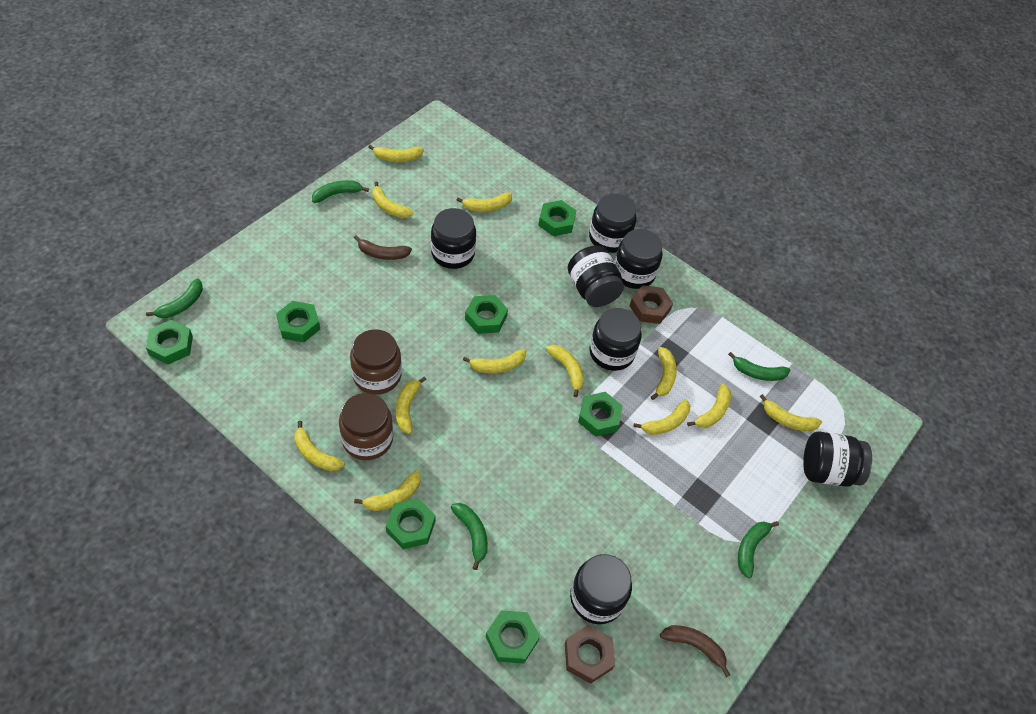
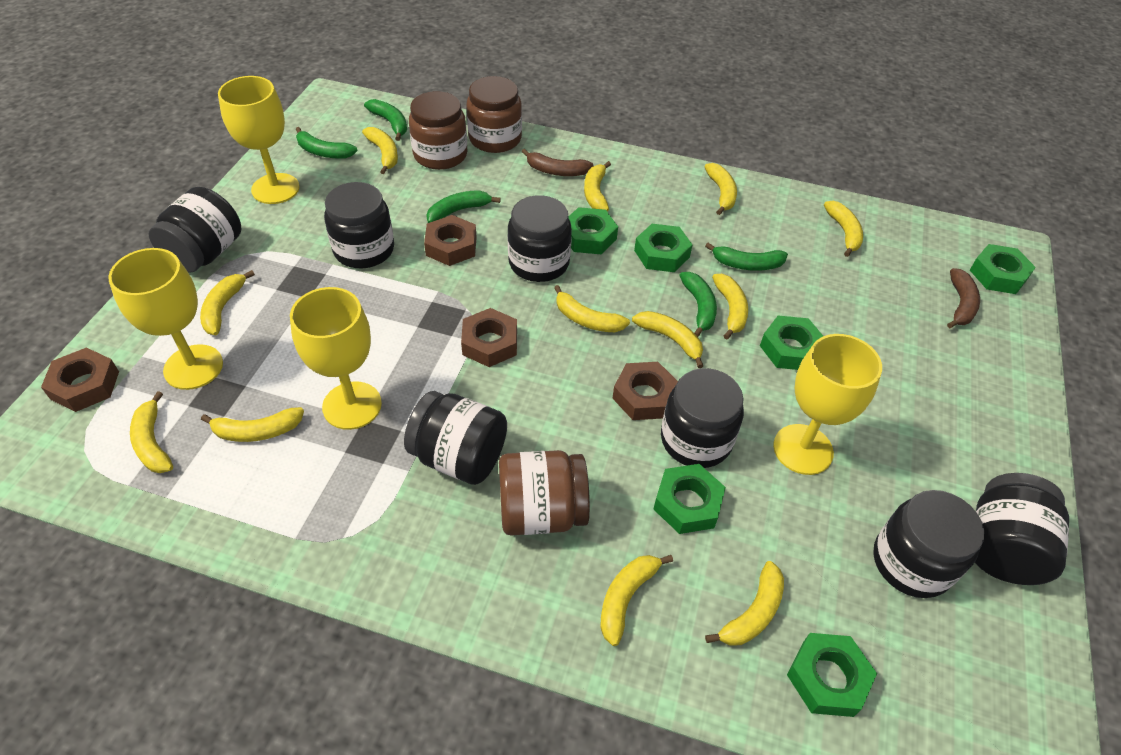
brown jar: 2 -> 3
brown nut: 2 -> 4
green nut: 7 -> 6
yellow goblet: 0 -> 4

